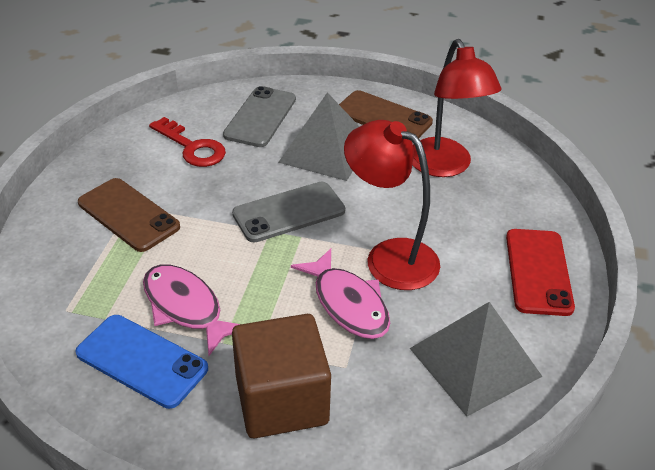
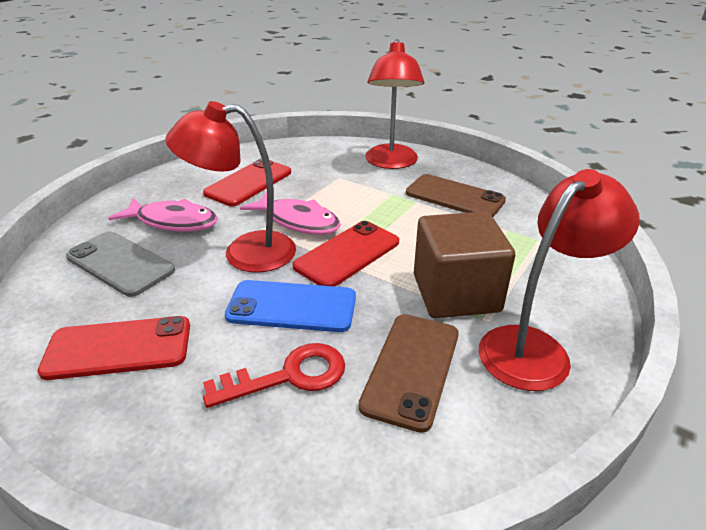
grey phone: 2 -> 1
grey pyramid: 2 -> 0
red lamp: 2 -> 3
red phone: 1 -> 3

